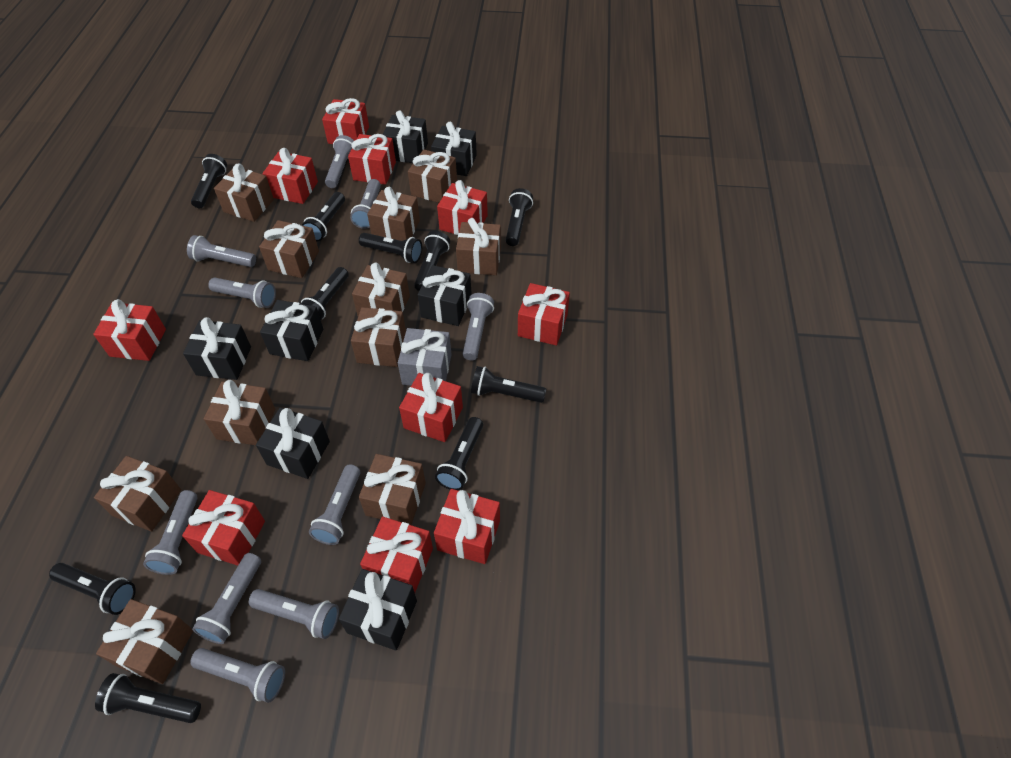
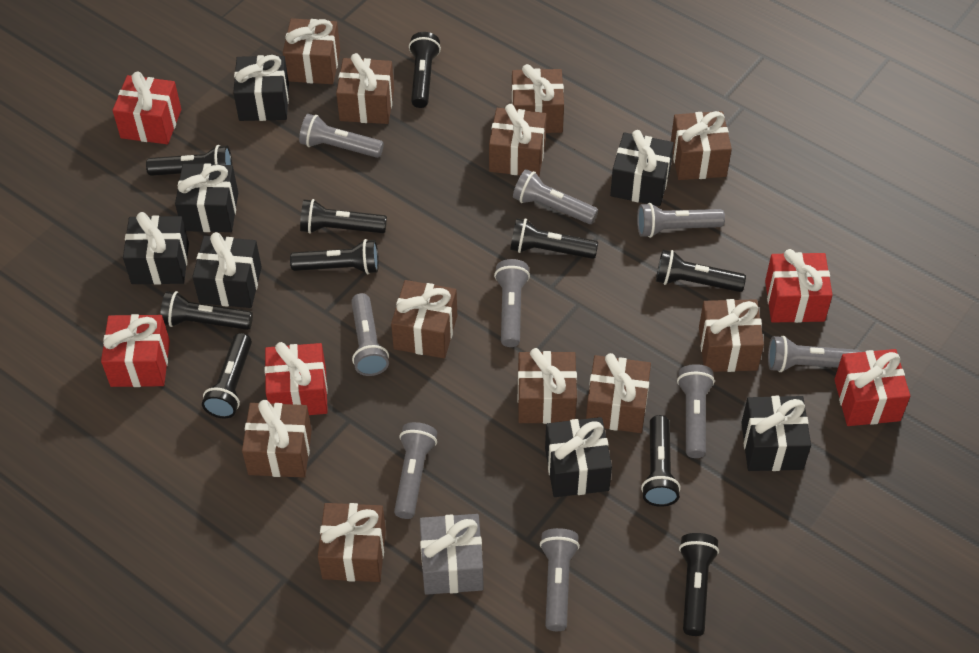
grey flashlight: 10 -> 9
red gift: 10 -> 5

